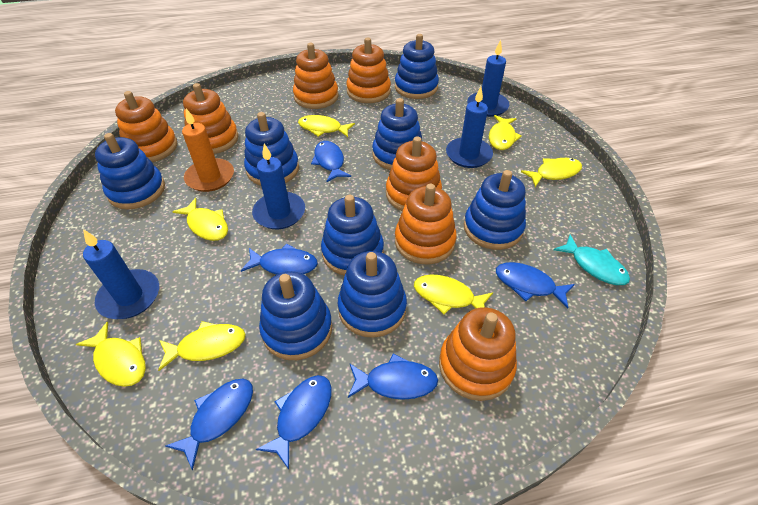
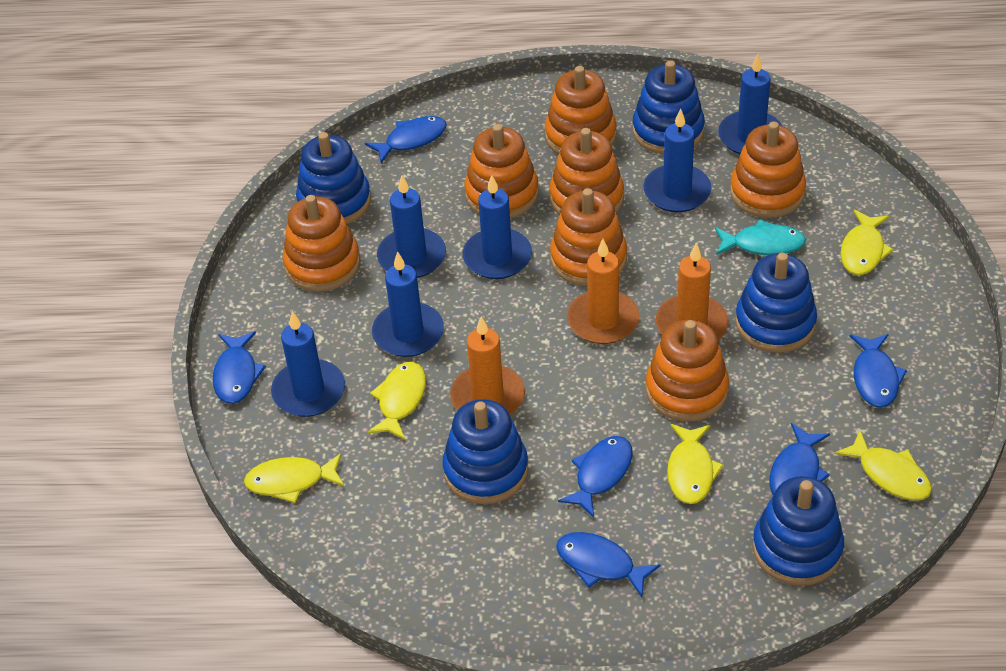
blue candle: 4 -> 6
blue stacking toy: 8 -> 5
orange candle: 1 -> 3
yellow fish: 7 -> 5

